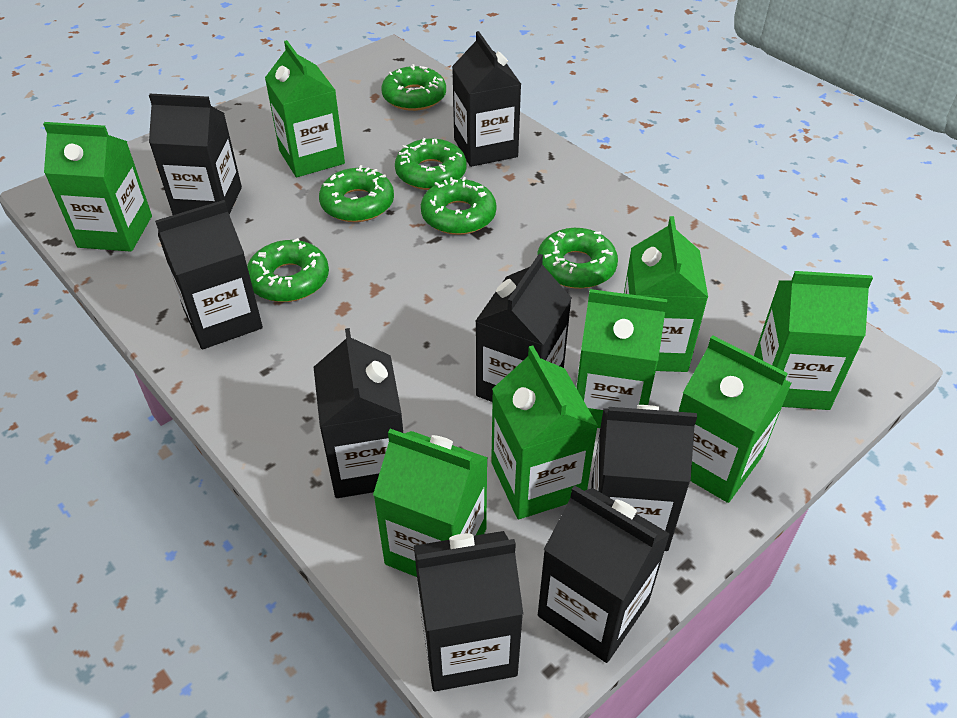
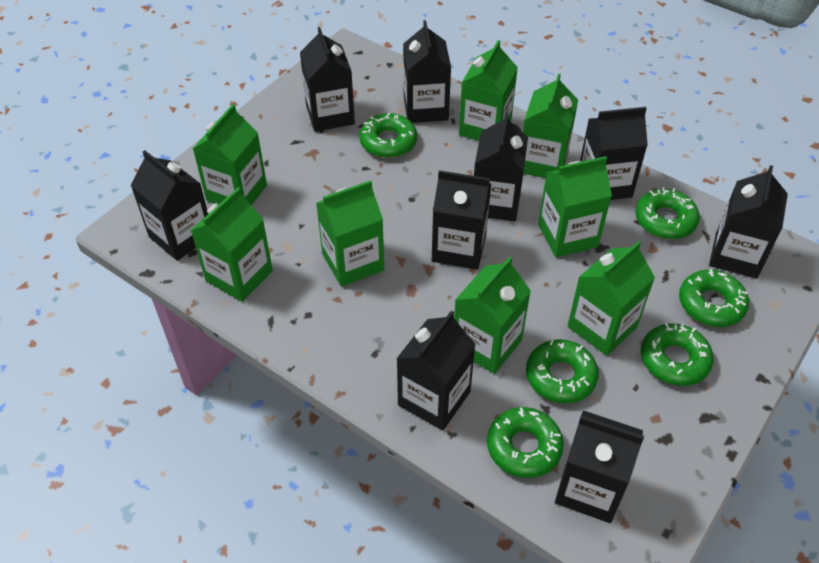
black carton: 8 -> 9

